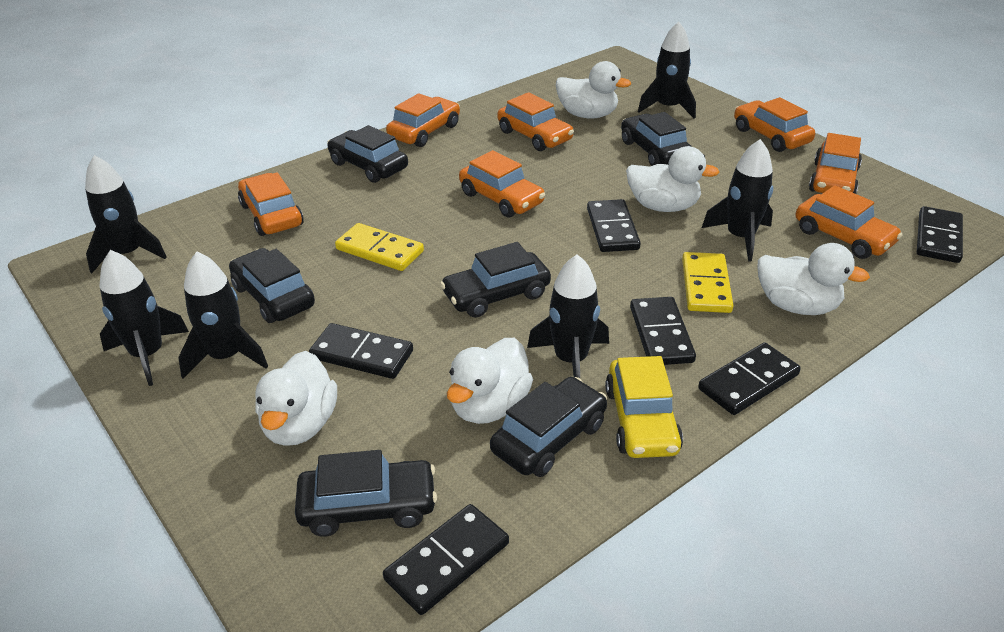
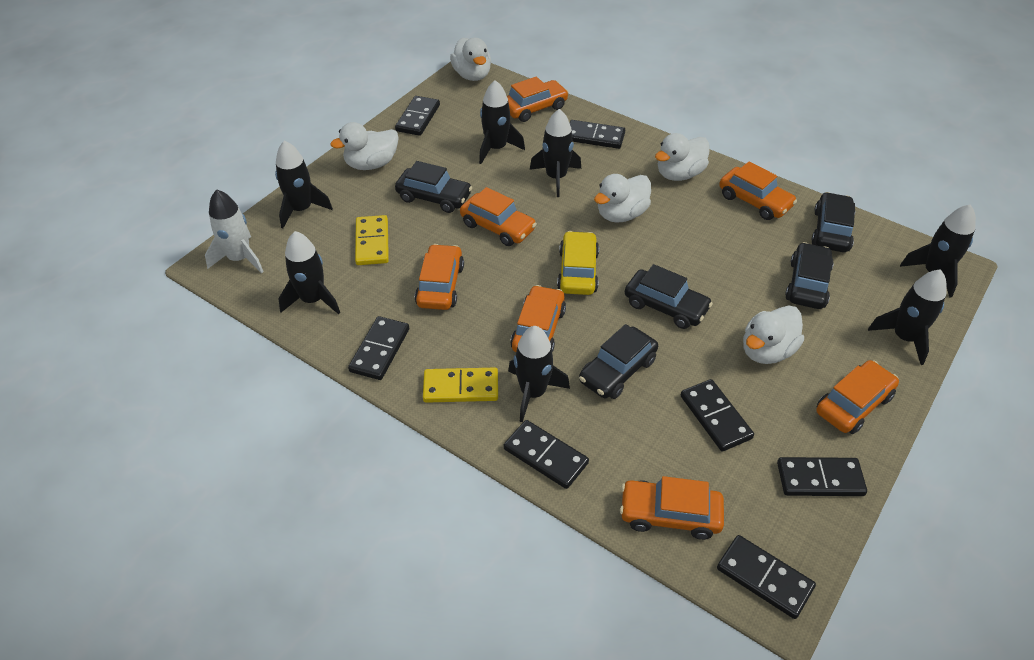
black car: 6 -> 5
black domino: 6 -> 7
black rocket: 6 -> 7
white rocket: 0 -> 1

